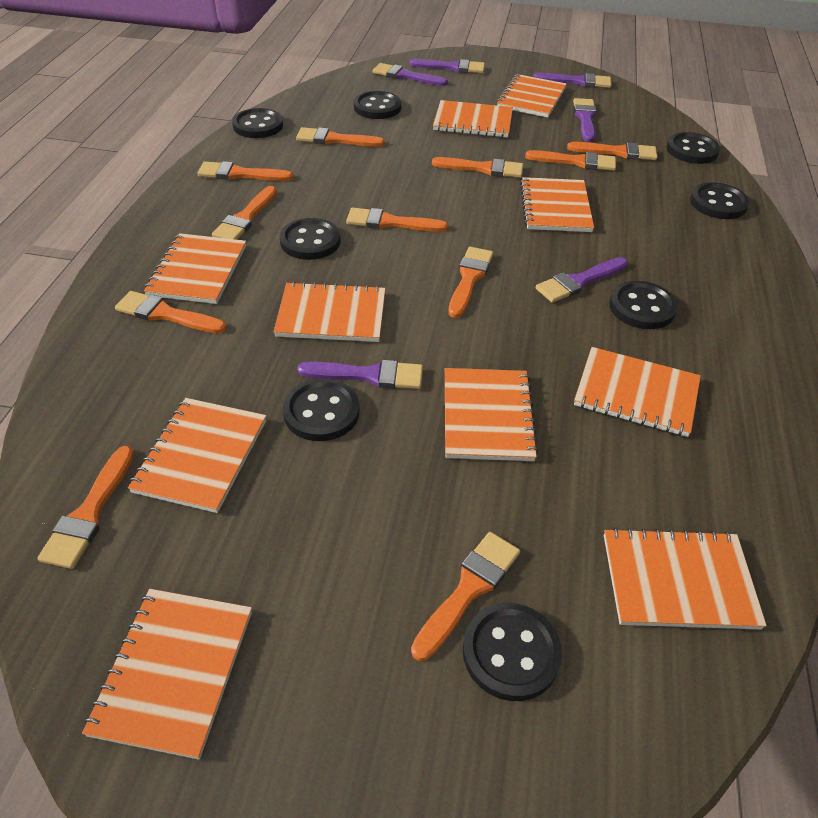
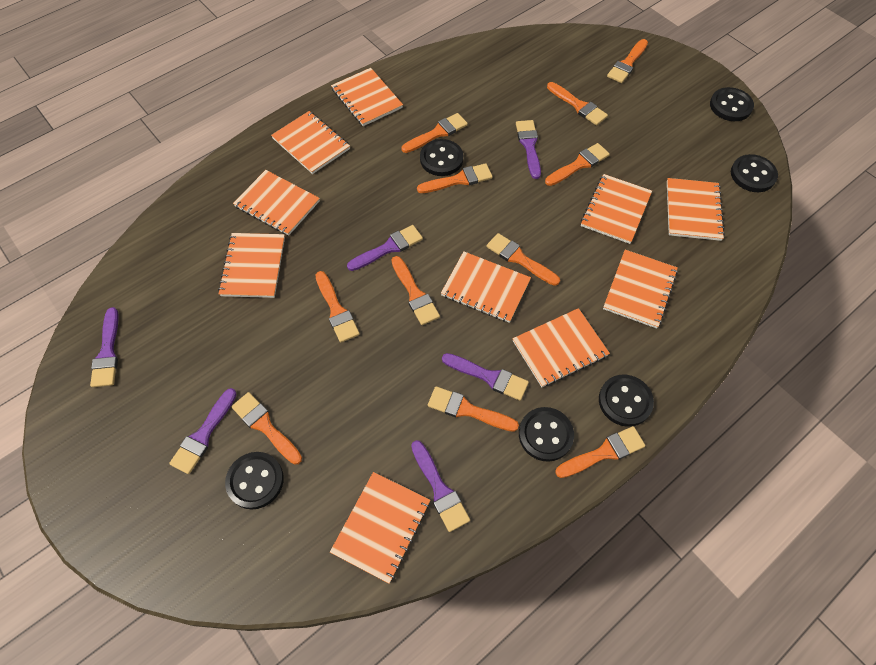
black button: 8 -> 6

